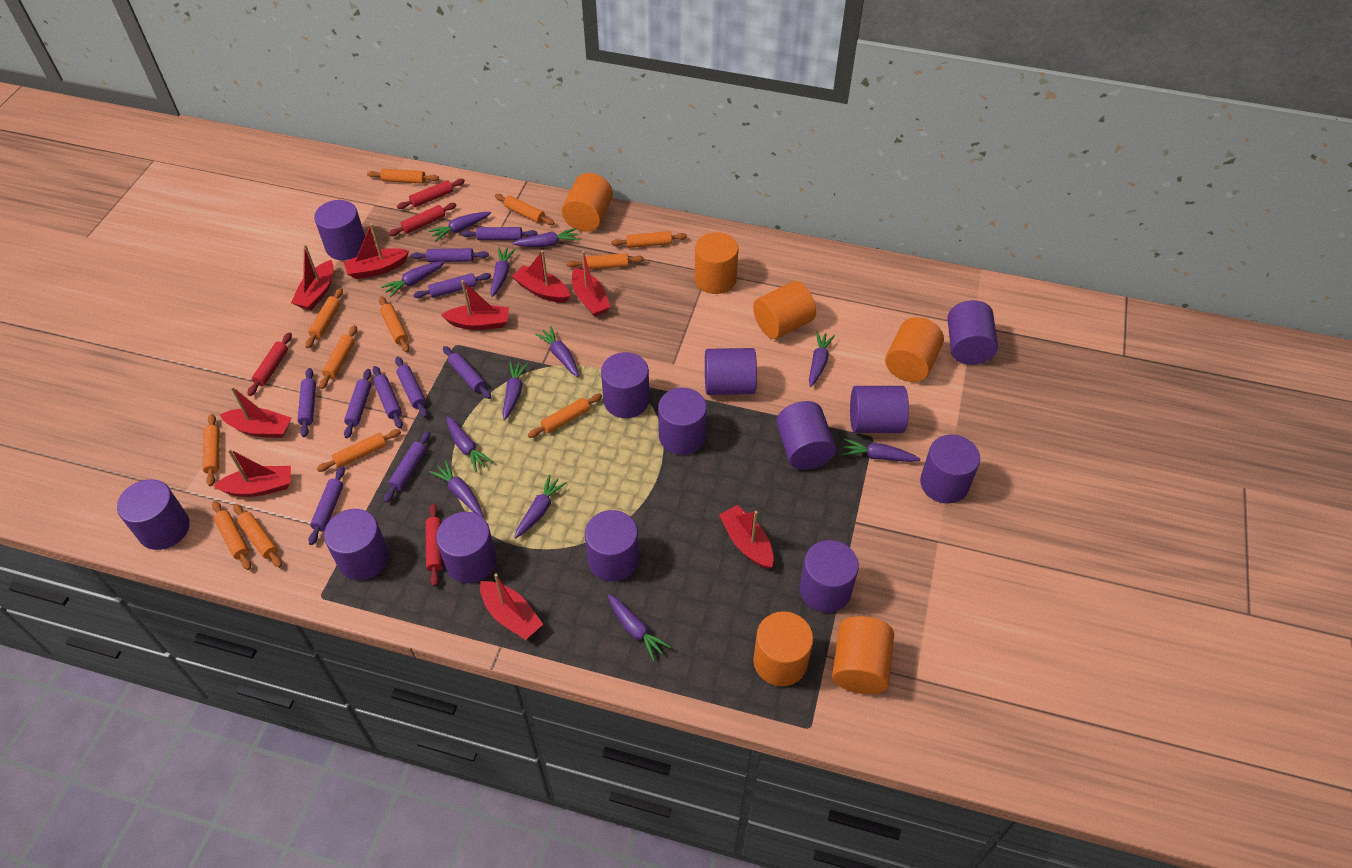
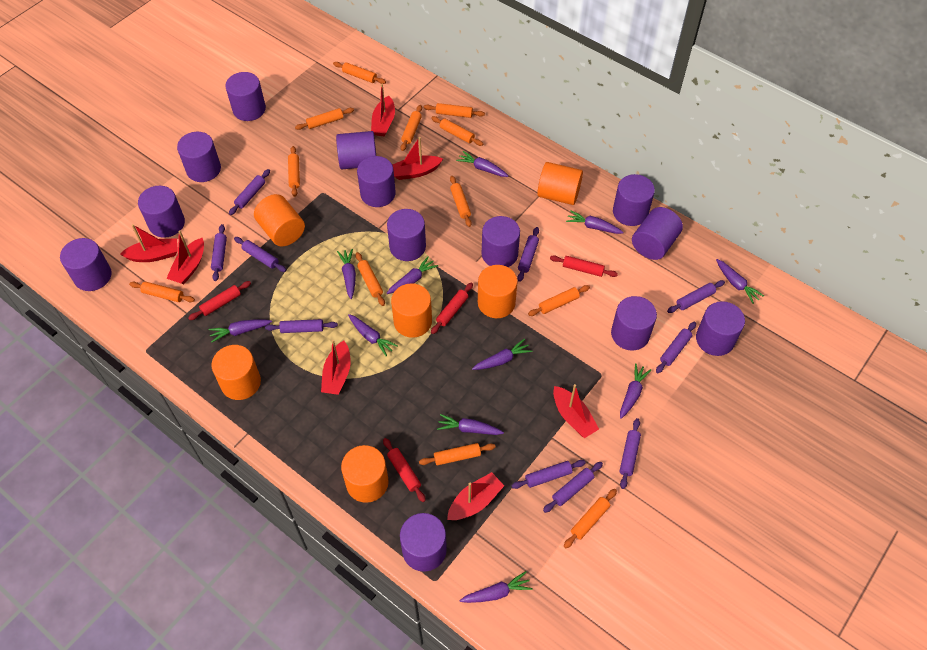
purple carrot: 12 -> 11
red boat: 9 -> 7

